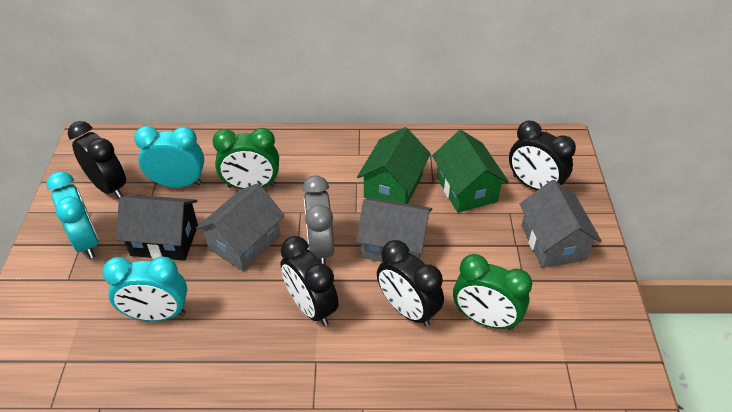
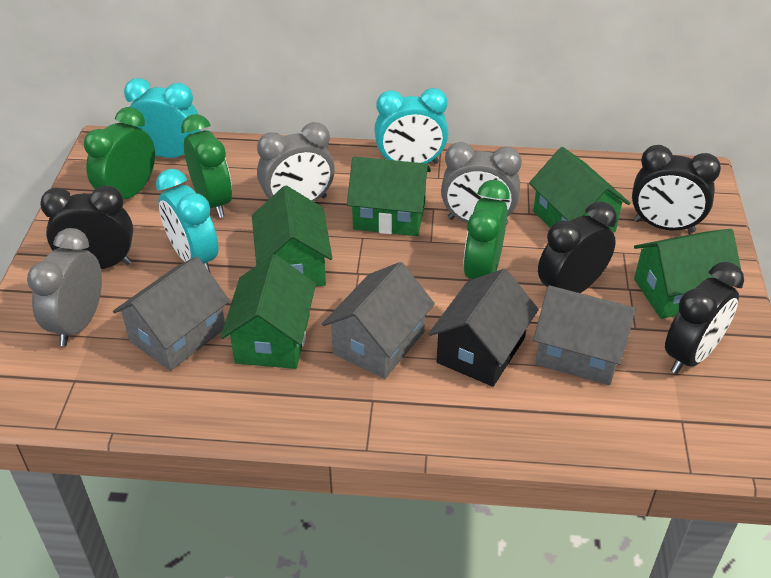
green clock: 2 -> 3
green house: 2 -> 5
grey clock: 1 -> 3

